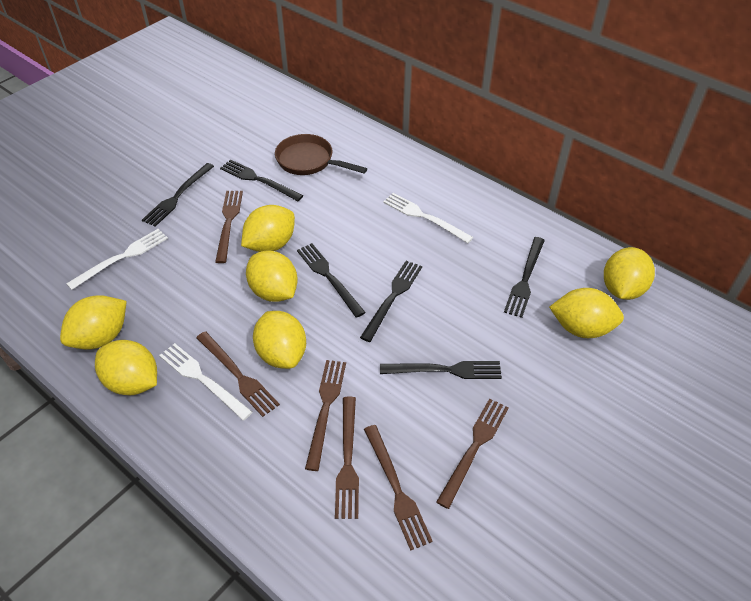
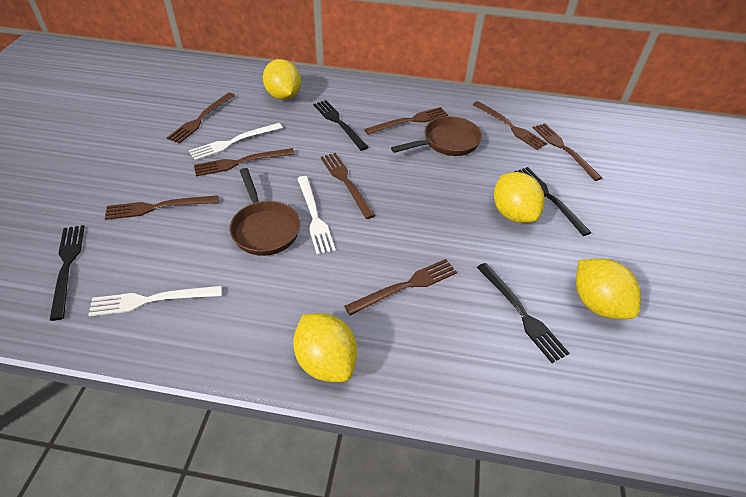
black fork: 6 -> 4
brown fork: 6 -> 8
brown pan: 1 -> 2
yellow lemon: 7 -> 4

